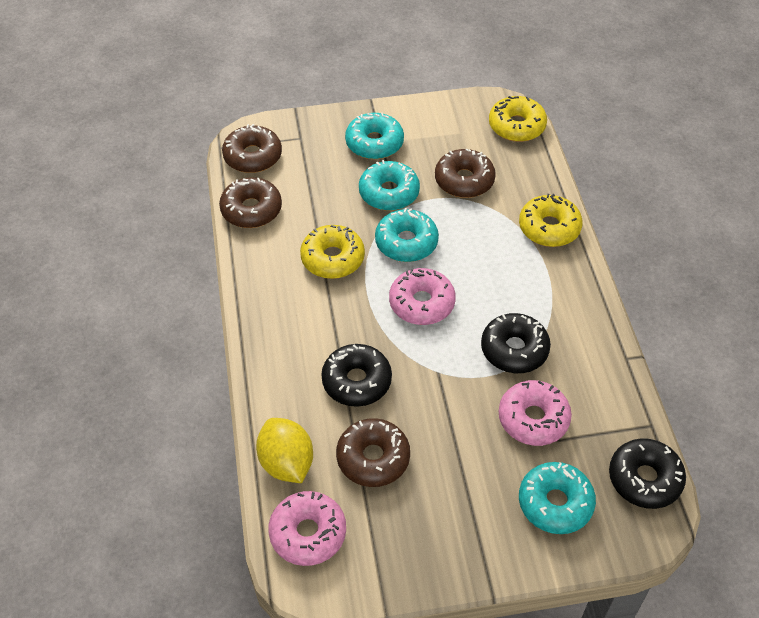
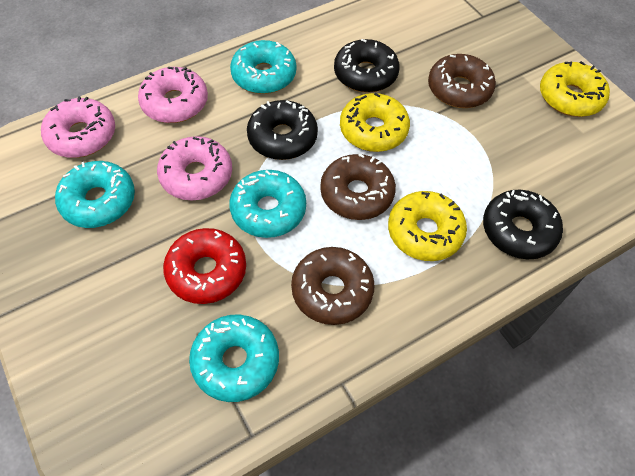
brown donut: 4 -> 3
red donut: 0 -> 1
yellow lemon: 1 -> 0

